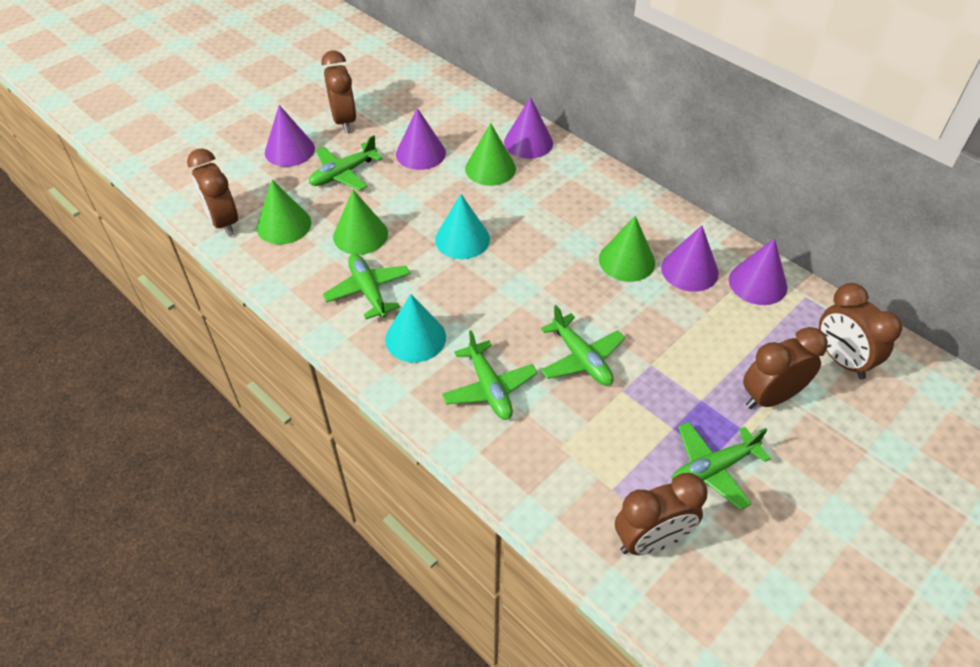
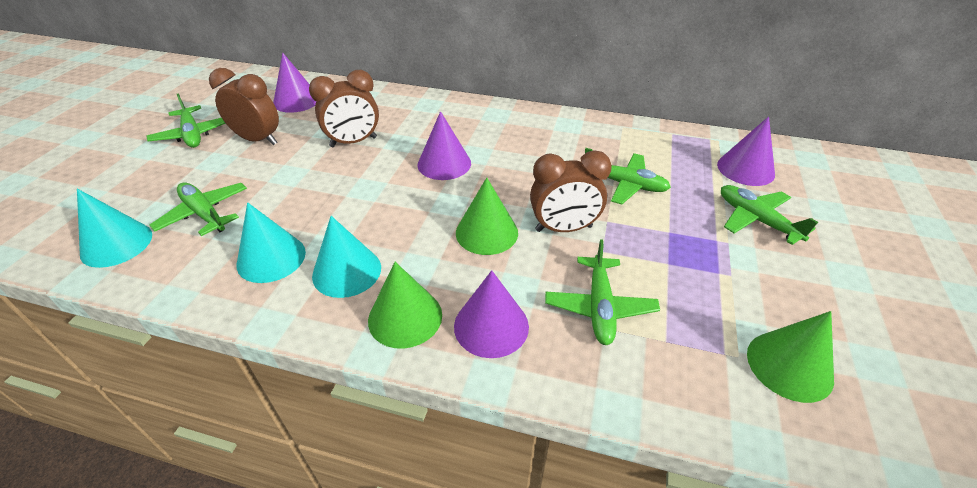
brown clock: 5 -> 3
green cone: 4 -> 3
purple cone: 5 -> 4
turquoise cone: 2 -> 3

